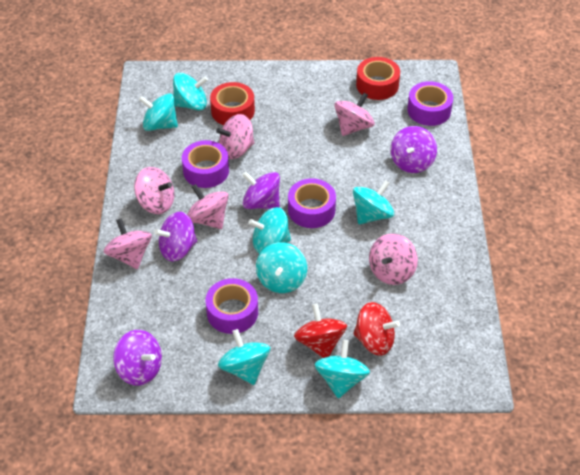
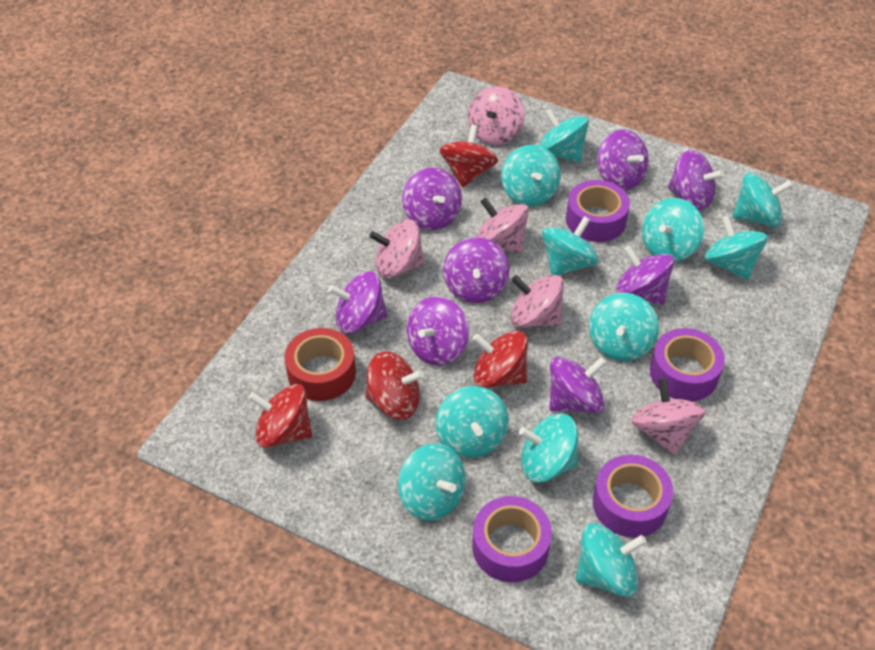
pink spinning top: 6 -> 5
purple spinning top: 4 -> 8
red spinning top: 2 -> 4
red tape: 2 -> 1
turquoise spinning top: 7 -> 11

